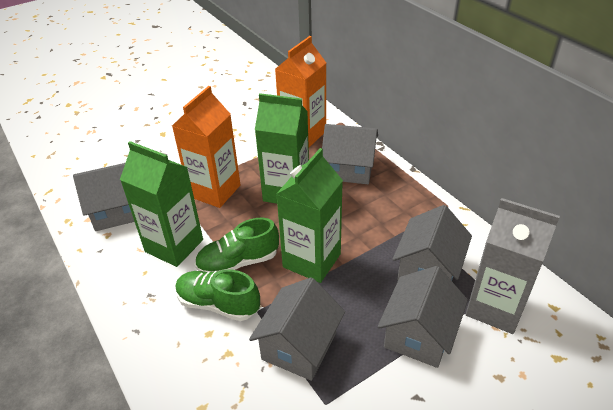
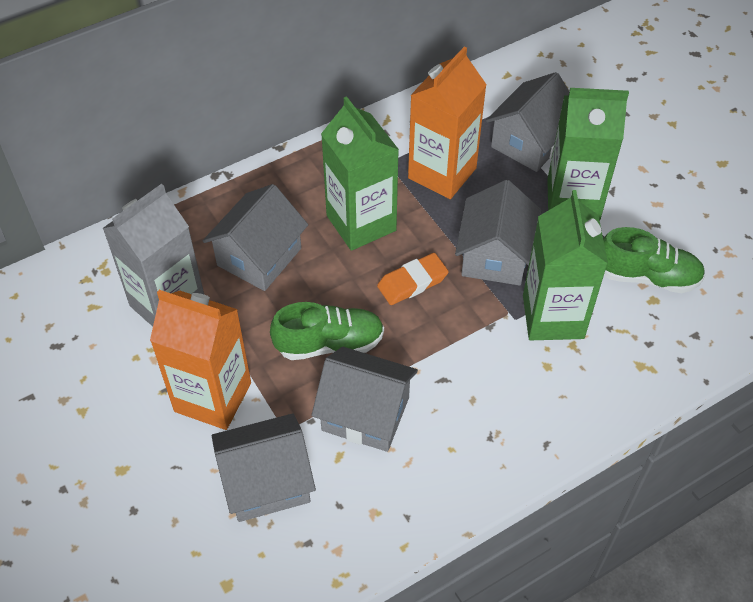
orange eraser: 0 -> 1

